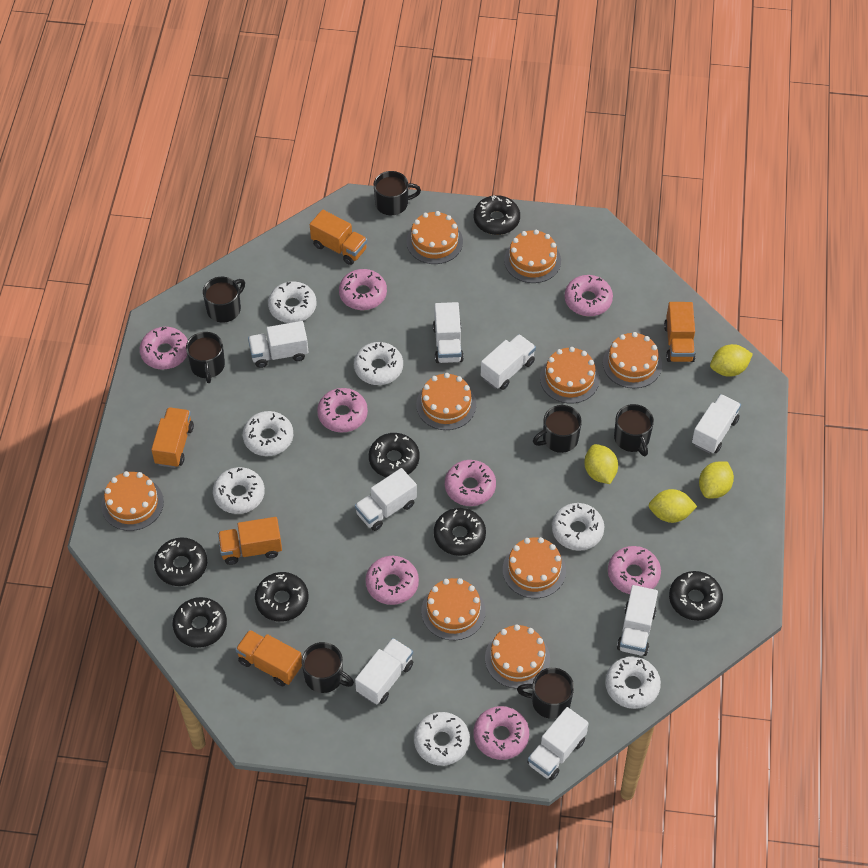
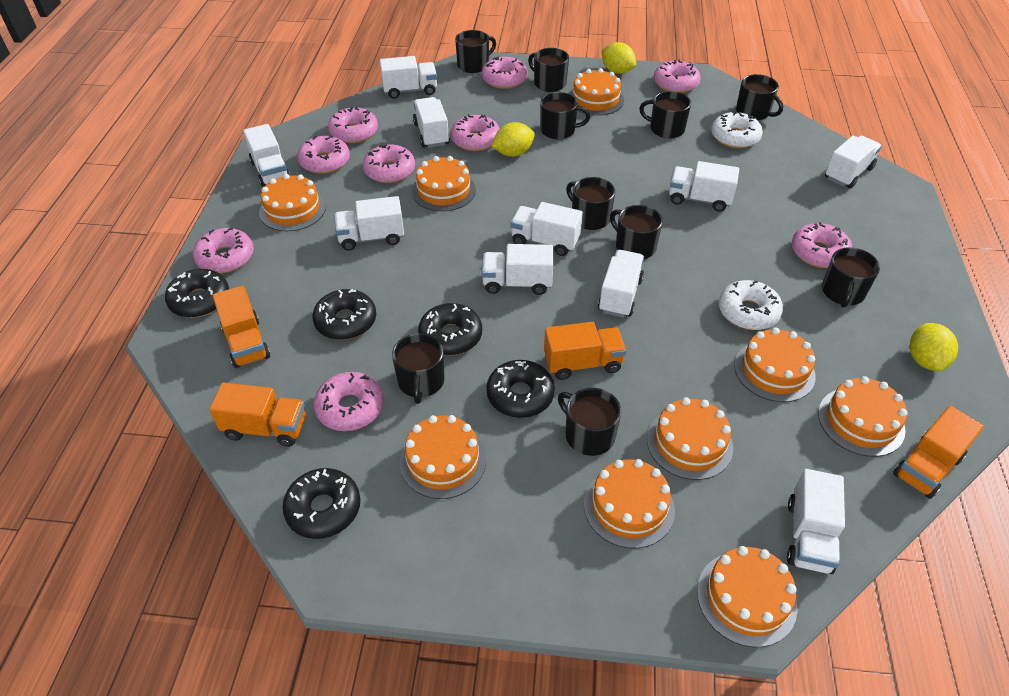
black donut: 7 -> 5
black mug: 7 -> 10
orange truck: 5 -> 4
pink donut: 8 -> 9
white donut: 7 -> 2
white truck: 8 -> 10
yellow lemon: 4 -> 3

